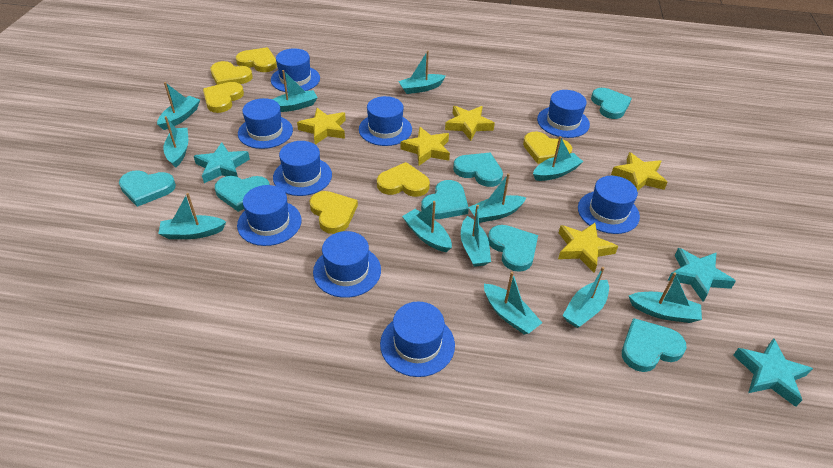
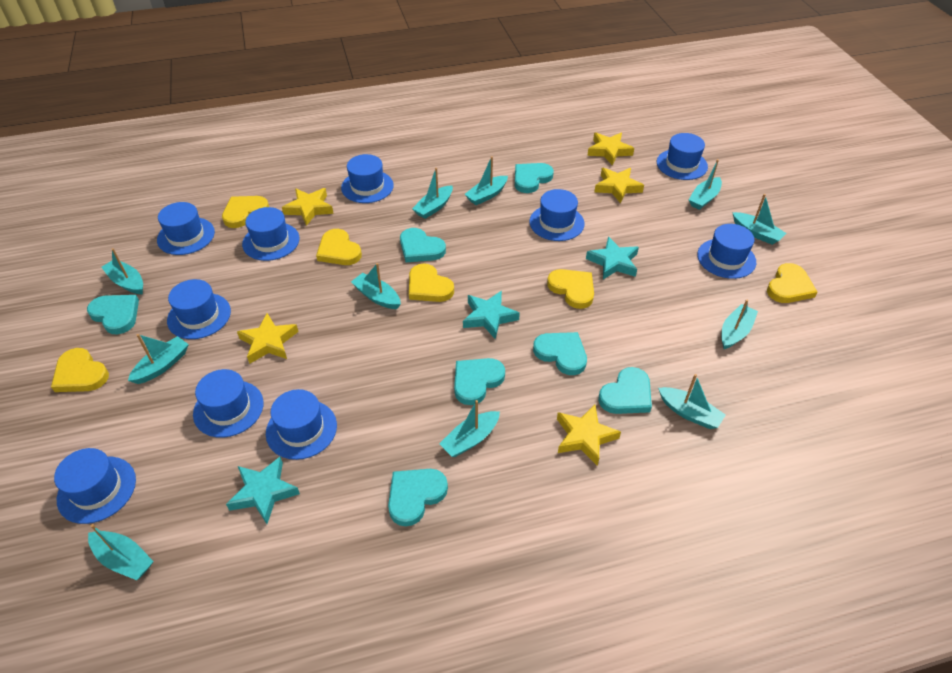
blue hat: 9 -> 10
turquoise boat: 12 -> 11

